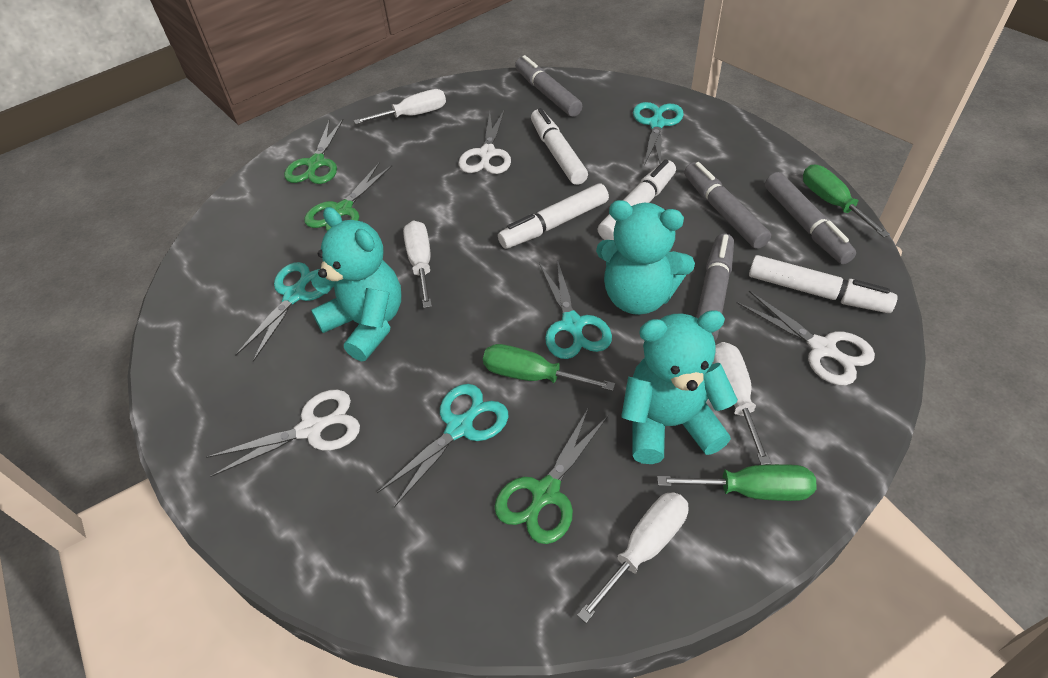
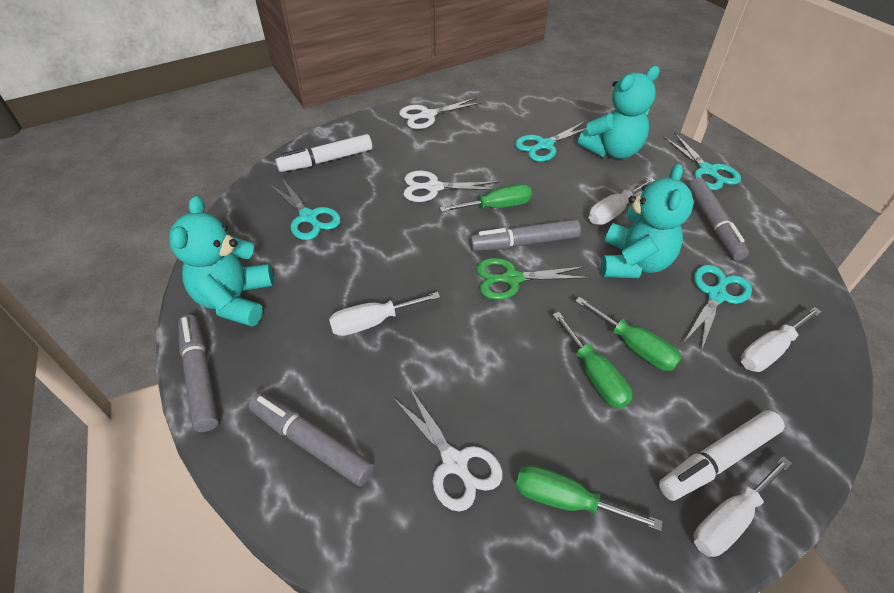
green scissors: 3 -> 1
green screwdriver: 3 -> 4
white marker: 4 -> 2

